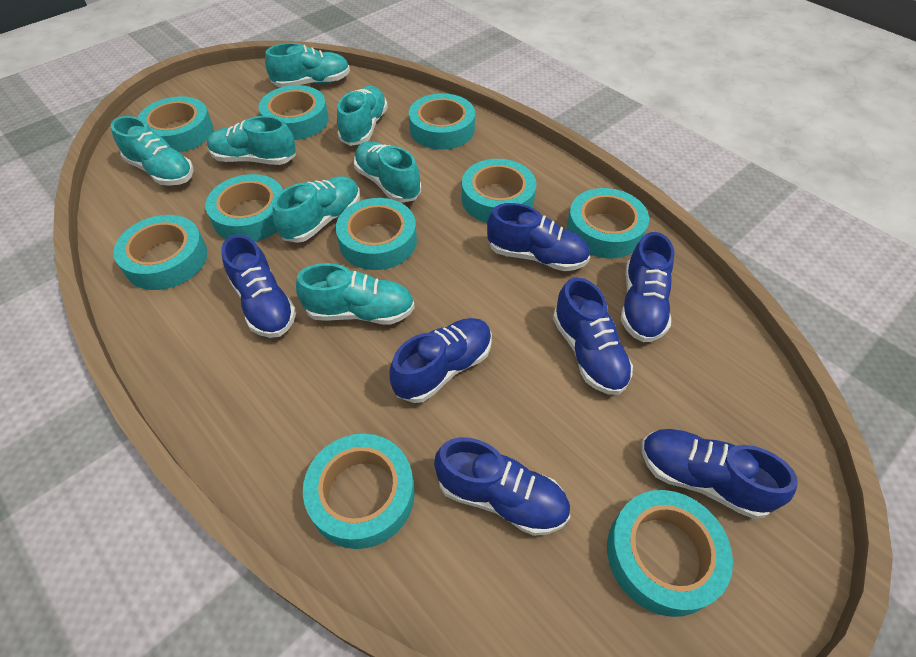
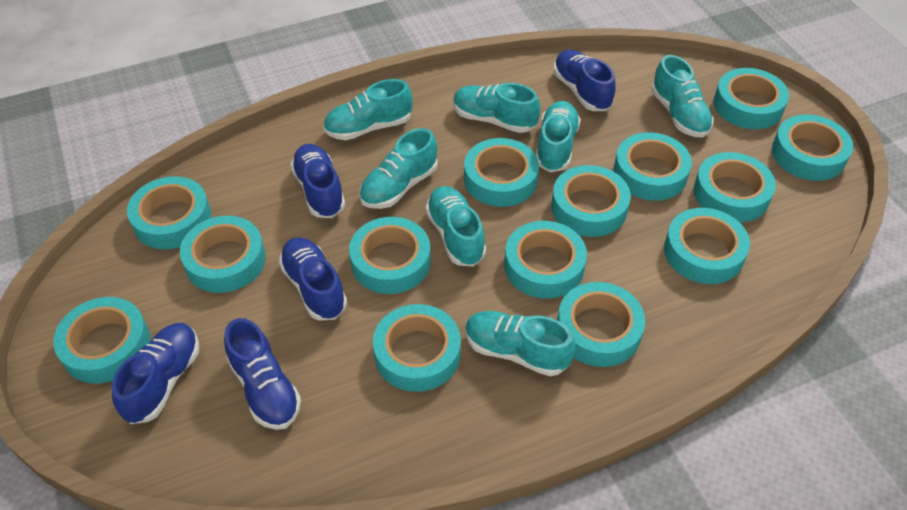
blue shoe: 7 -> 5
turquoise tape: 10 -> 14

